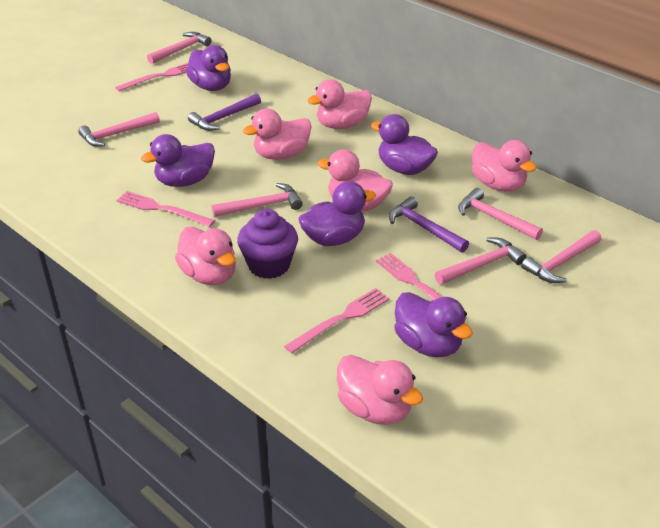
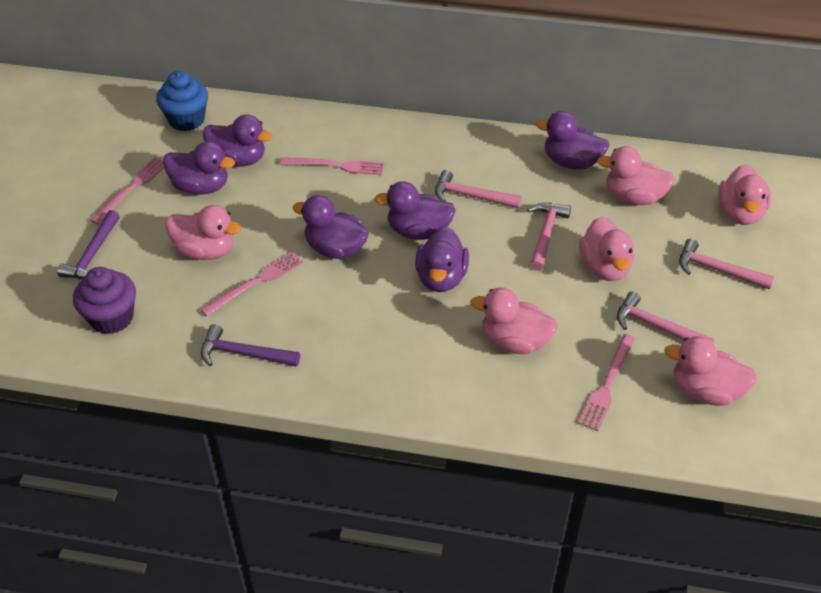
blue cupcake: 0 -> 1
pink hammer: 6 -> 4
purple duck: 5 -> 6

